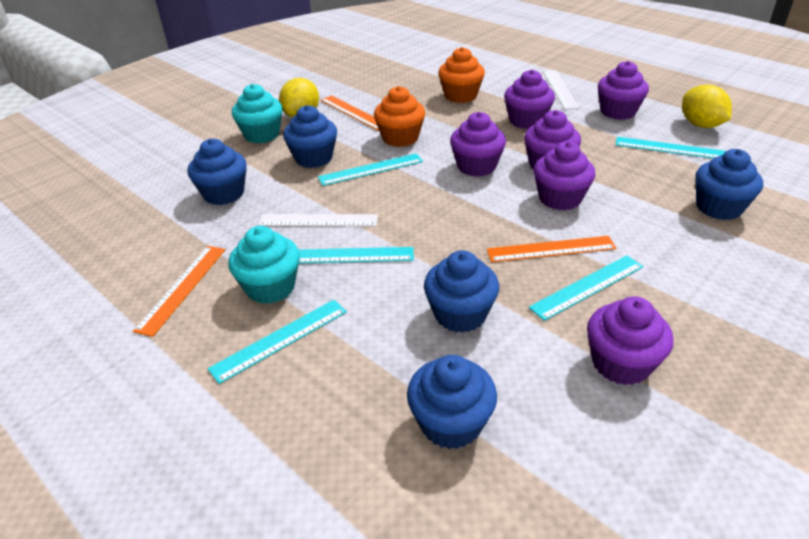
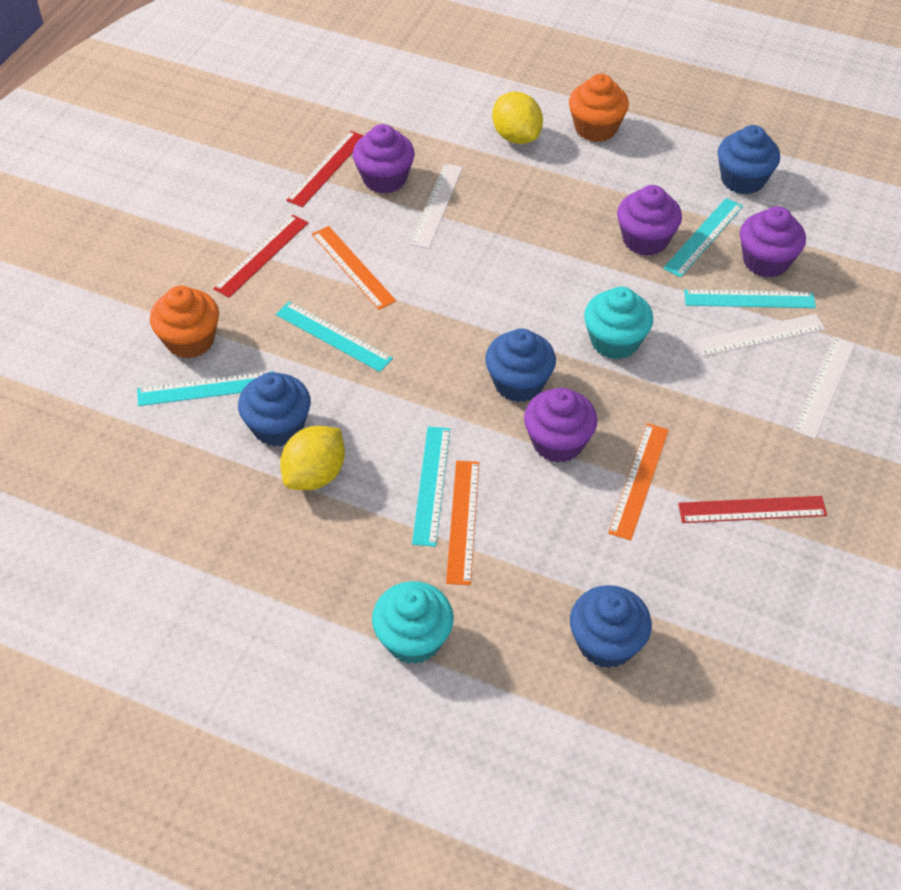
blue cupcake: 5 -> 4
purple cupcake: 6 -> 4
red ruler: 0 -> 3
white ruler: 2 -> 3

